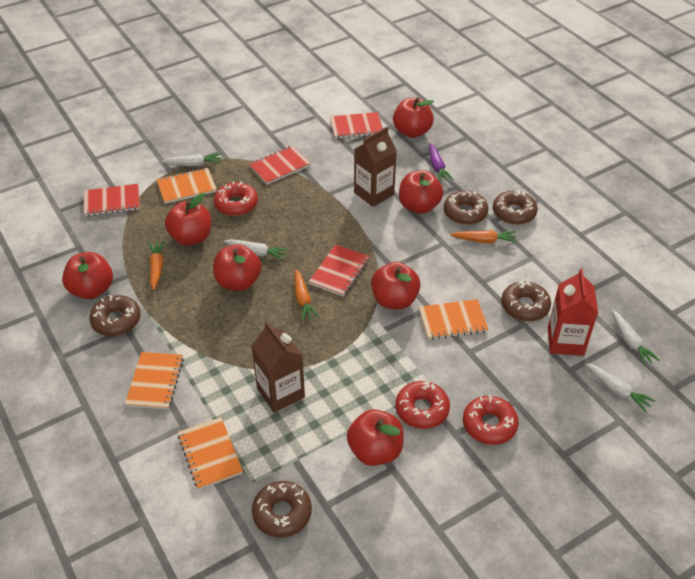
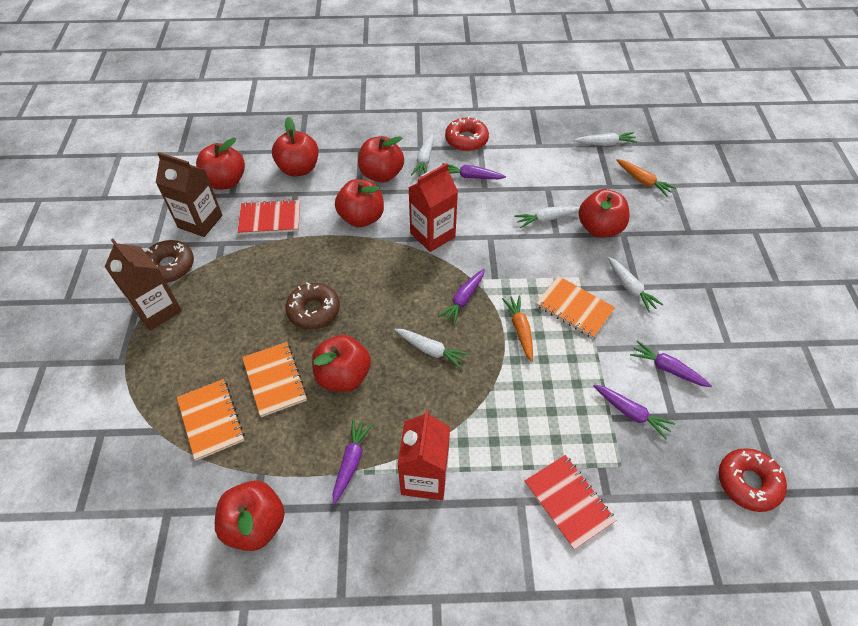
brown donut: 5 -> 2
orange carrot: 3 -> 2
orange notebook: 4 -> 3
purple carrot: 1 -> 5
red carton: 1 -> 2
red donut: 3 -> 2
red notebook: 4 -> 2
white carrot: 4 -> 5

